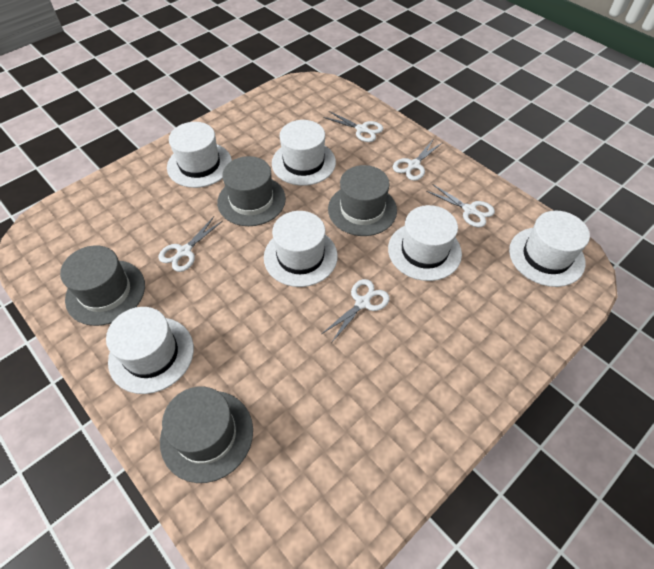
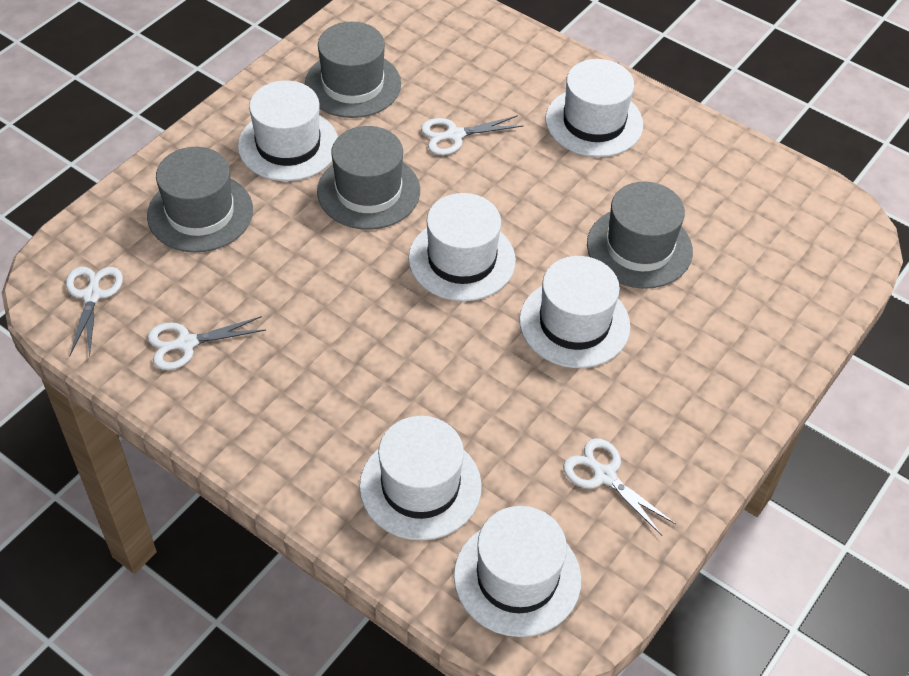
white scissors: 5 -> 4

